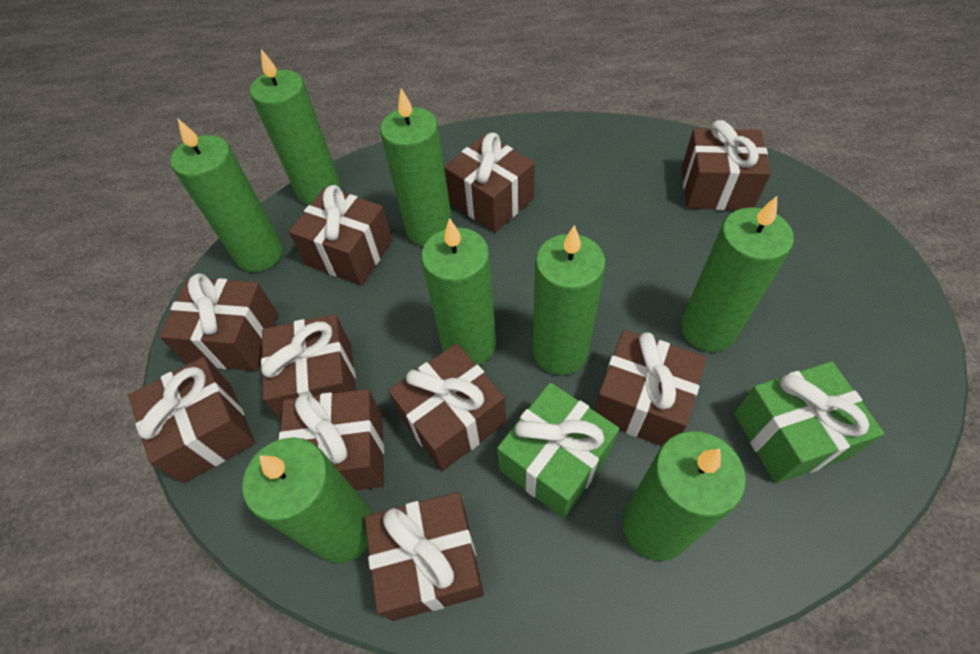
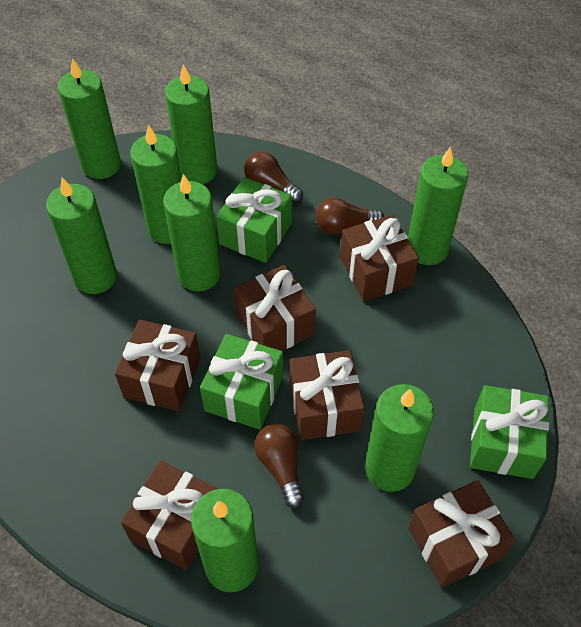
brown gift: 10 -> 6
brown light bulb: 0 -> 3
green gift: 2 -> 3

